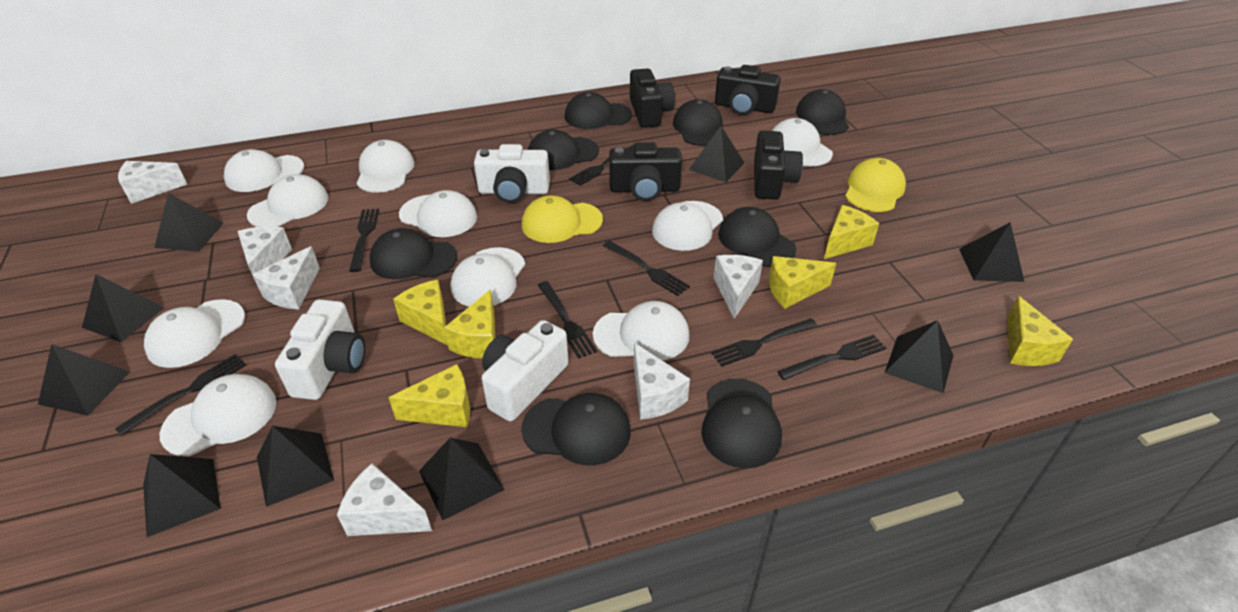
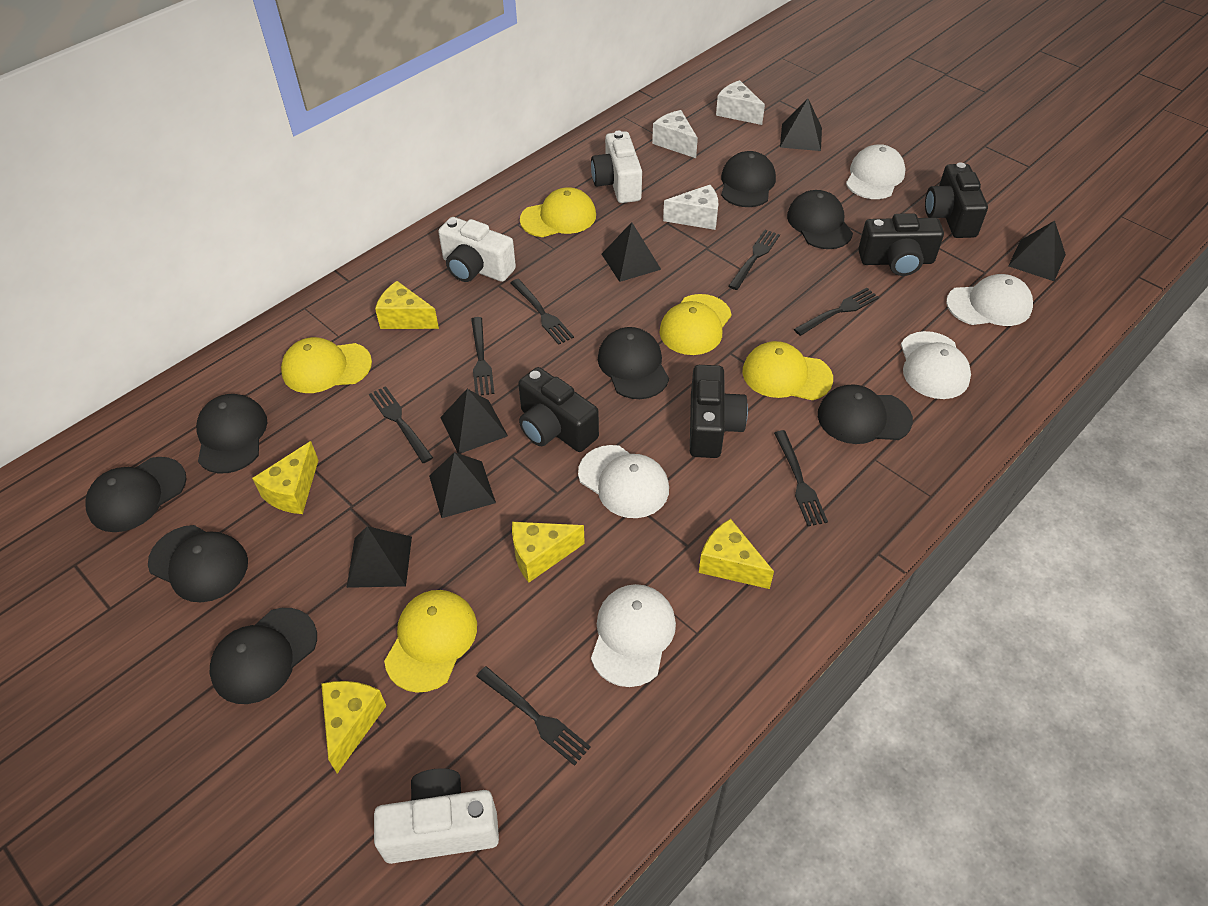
black pyramid: 9 -> 6
white cap: 10 -> 5
white cheese: 6 -> 3
yellow cap: 2 -> 5
yellow cheese: 6 -> 5

